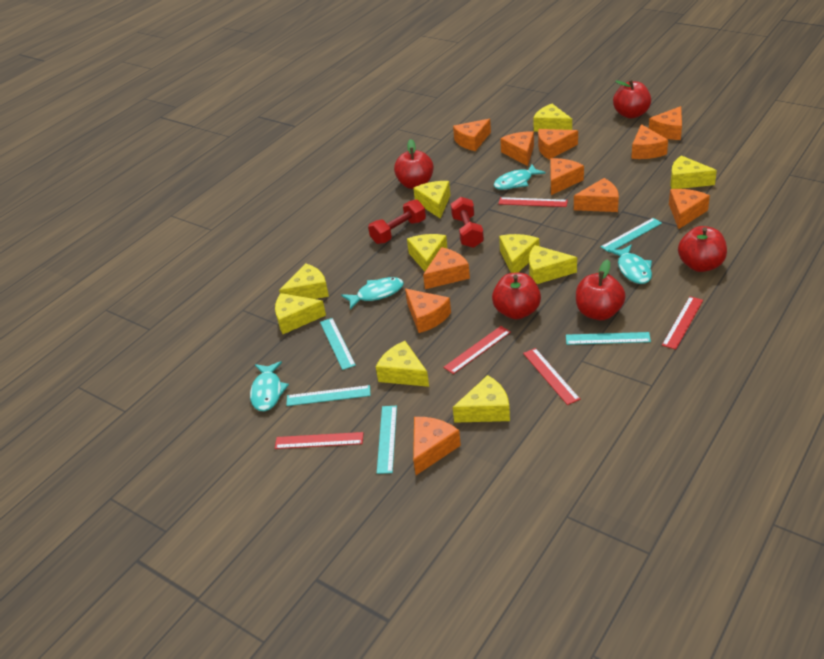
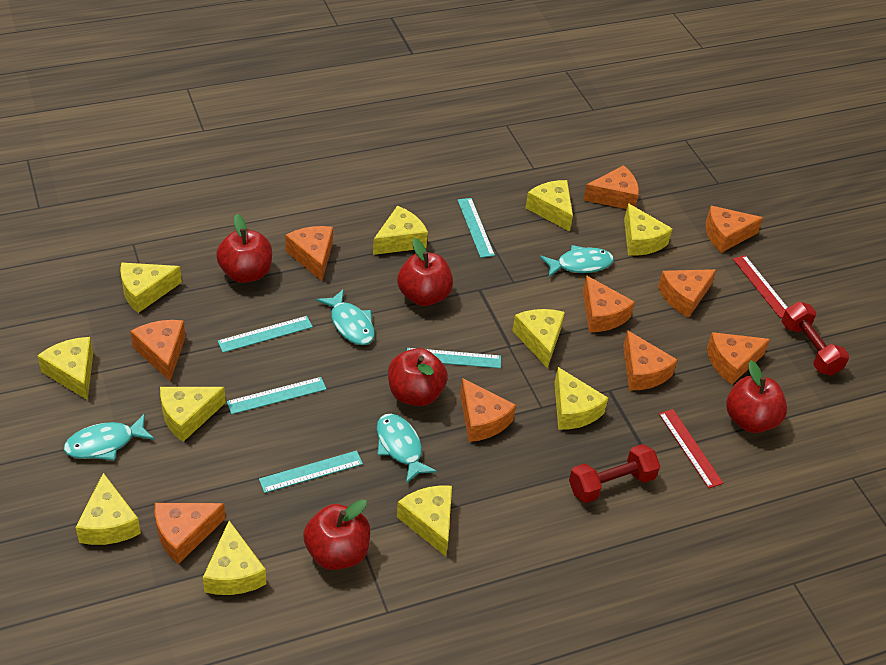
orange cheese: 11 -> 10
red ruler: 5 -> 2
yellow cheese: 10 -> 11

